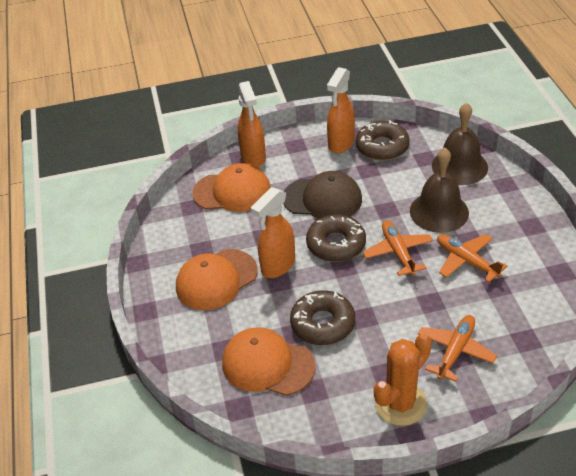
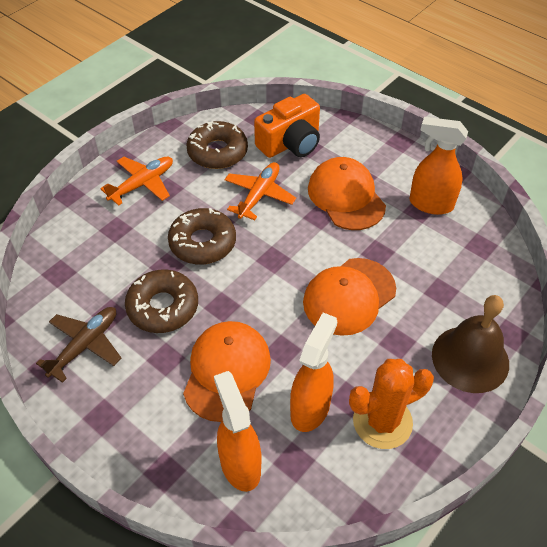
brown bell: 2 -> 1
brown cap: 1 -> 0
brown plane: 0 -> 1
orange camera: 0 -> 1
orange plane: 3 -> 2

